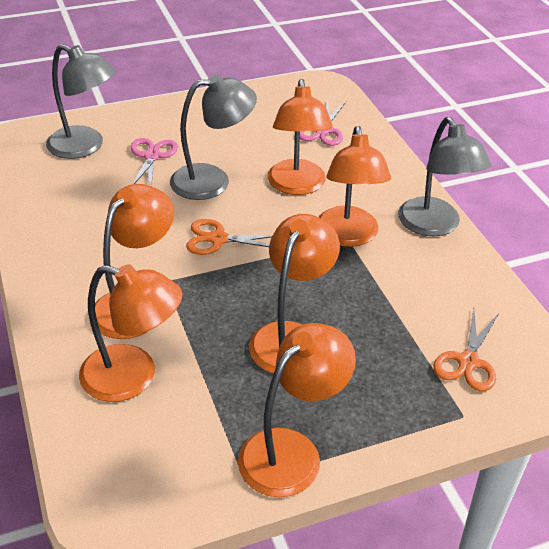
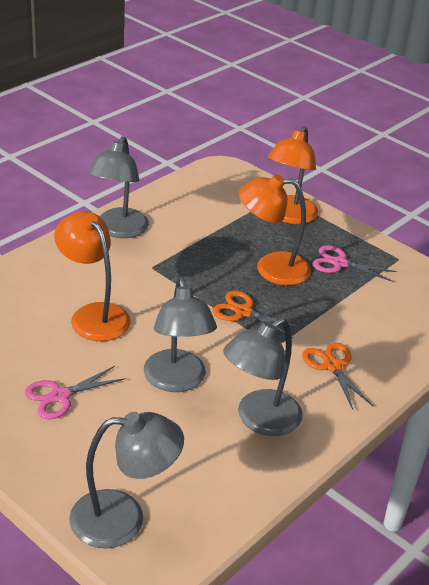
grey lamp: 3 -> 4
orange lamp: 6 -> 3

